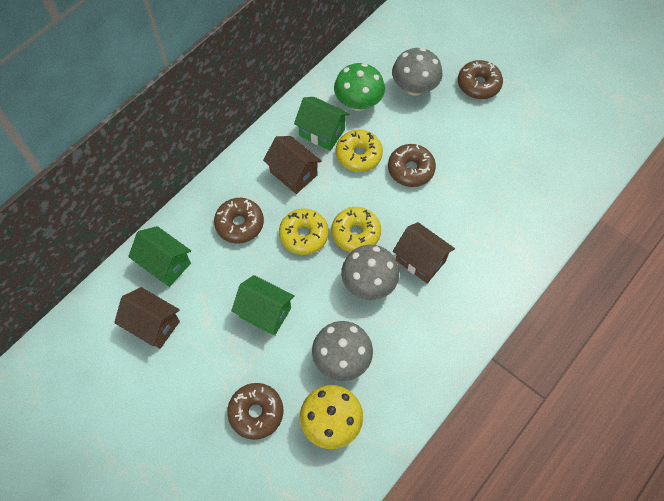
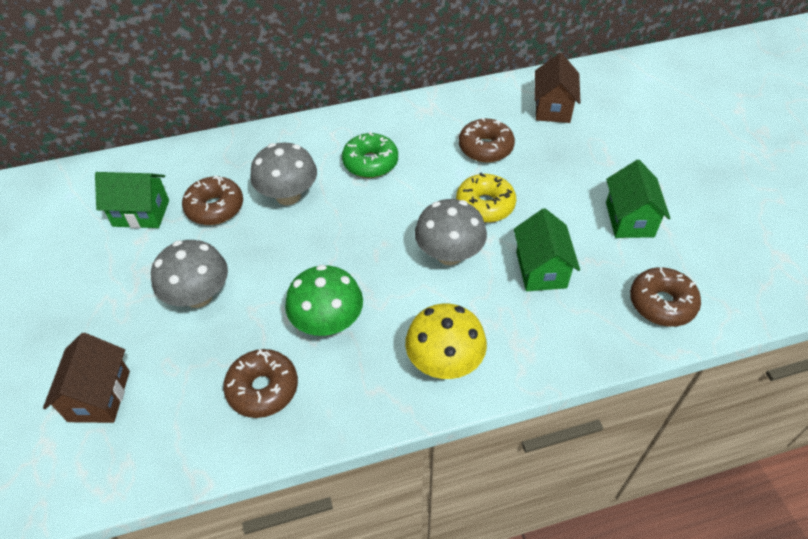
brown house: 3 -> 2
green donut: 0 -> 1
yellow donut: 3 -> 1

